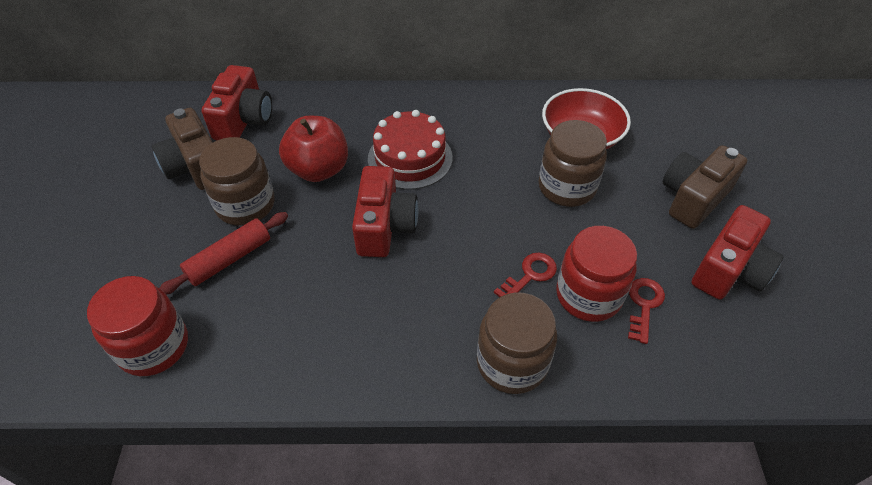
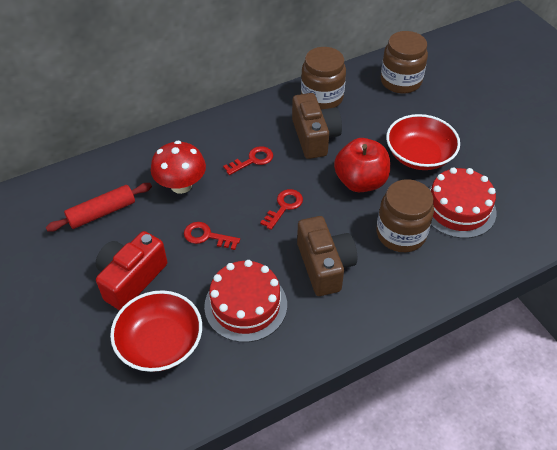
red bowl: 1 -> 2
red cake: 1 -> 2
red camera: 3 -> 1
red jar: 2 -> 0
red key: 2 -> 3
red mushroom: 0 -> 1

